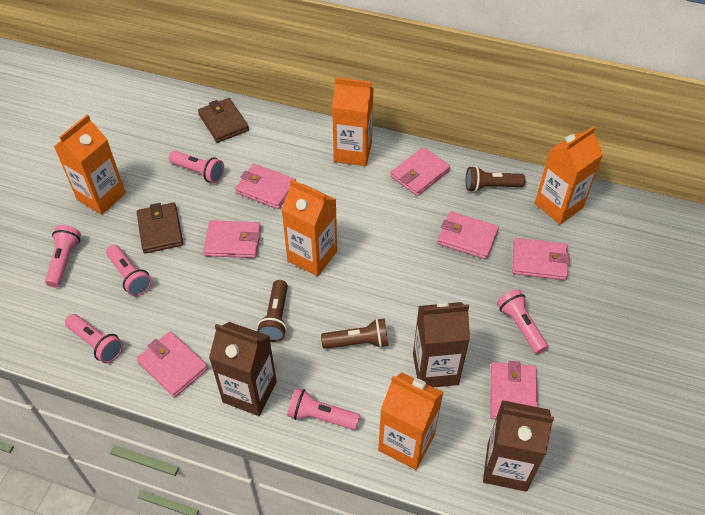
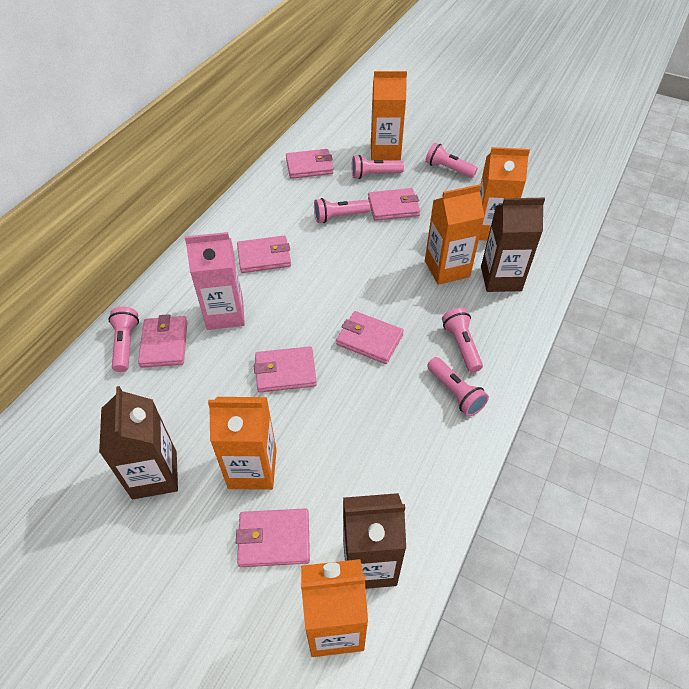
brown flashlight: 3 -> 0
brown wallet: 2 -> 0
pink carton: 0 -> 1

